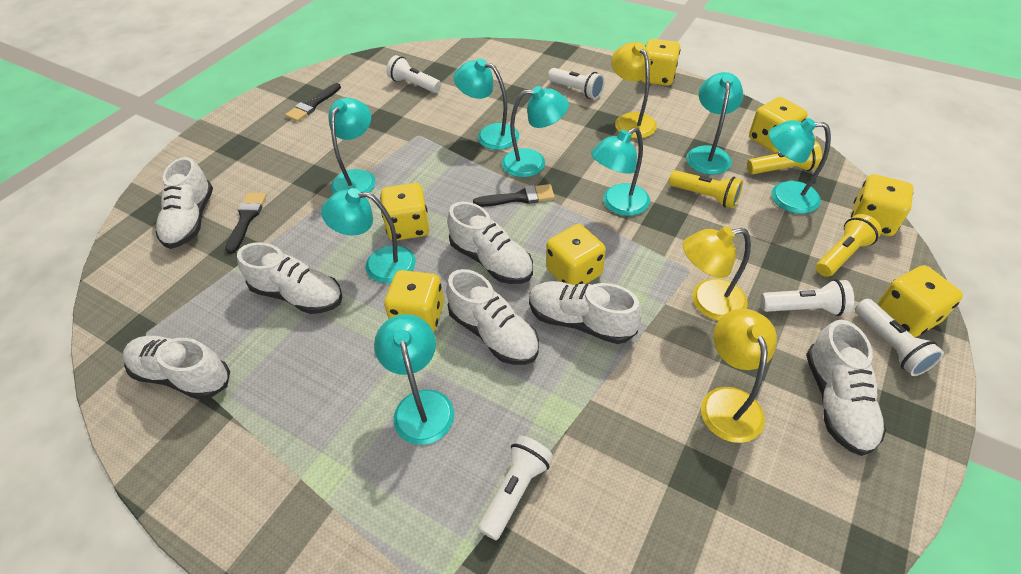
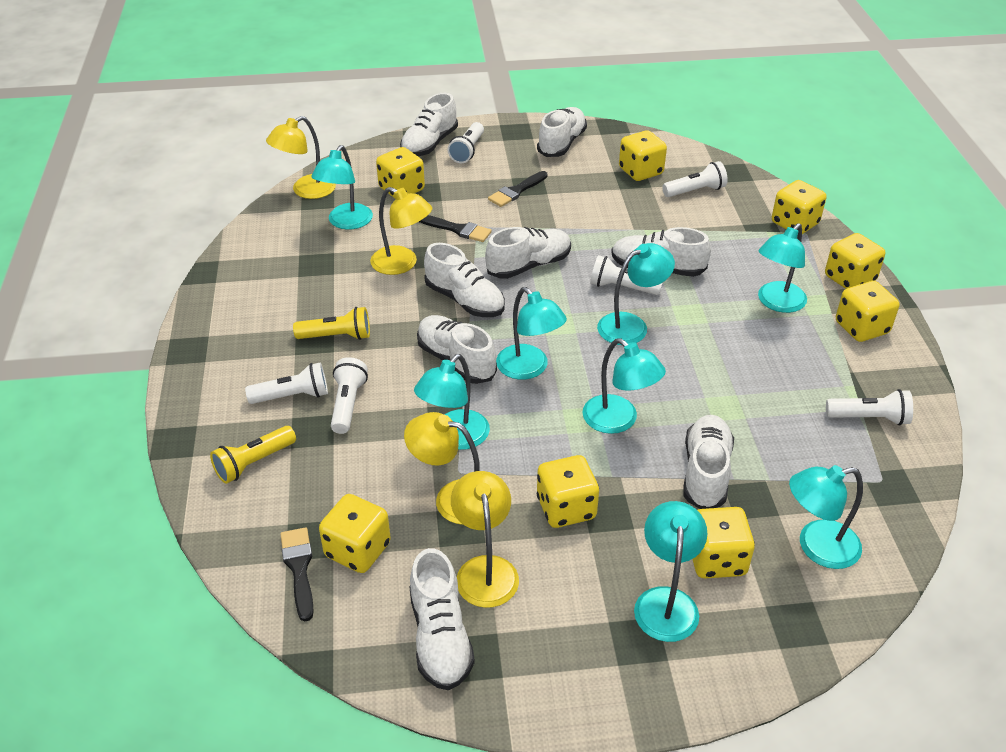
white flashlight: 5 -> 6
white shoe: 7 -> 8
yellow dice: 7 -> 8
yellow flashlight: 3 -> 2
yellow lamp: 3 -> 4

